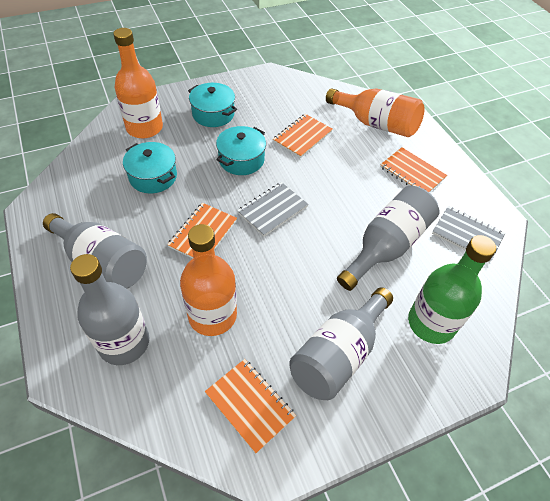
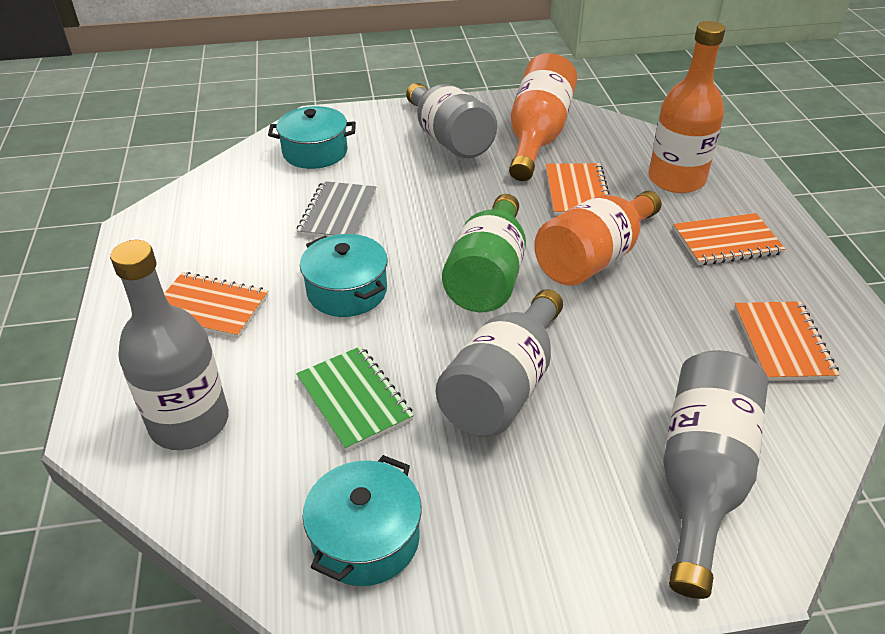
green notebook: 0 -> 1
grey notebook: 2 -> 1

